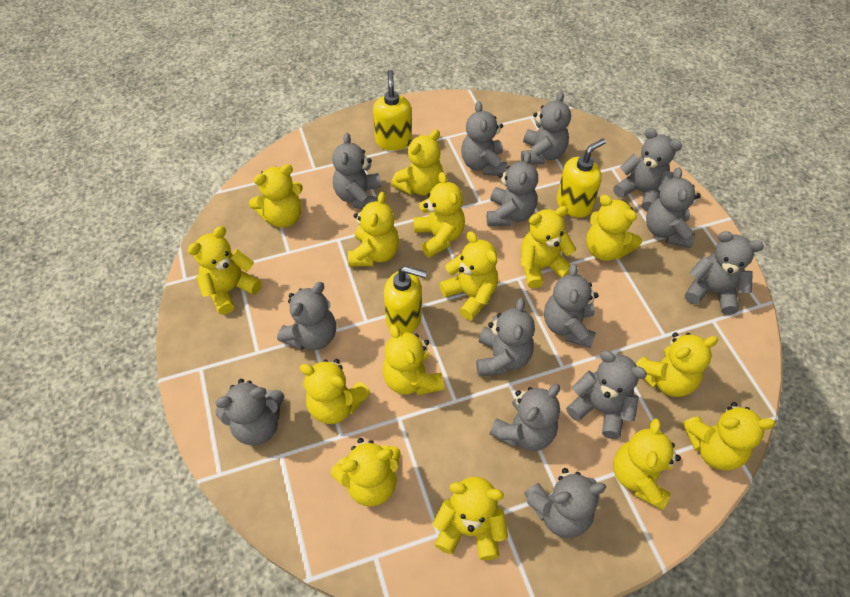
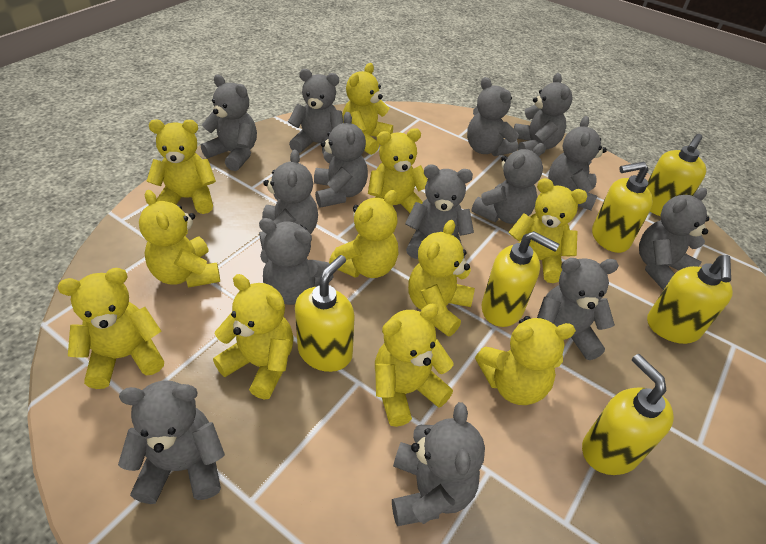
yellow soap dispenser: 3 -> 6
yellow teddy bear: 15 -> 11

